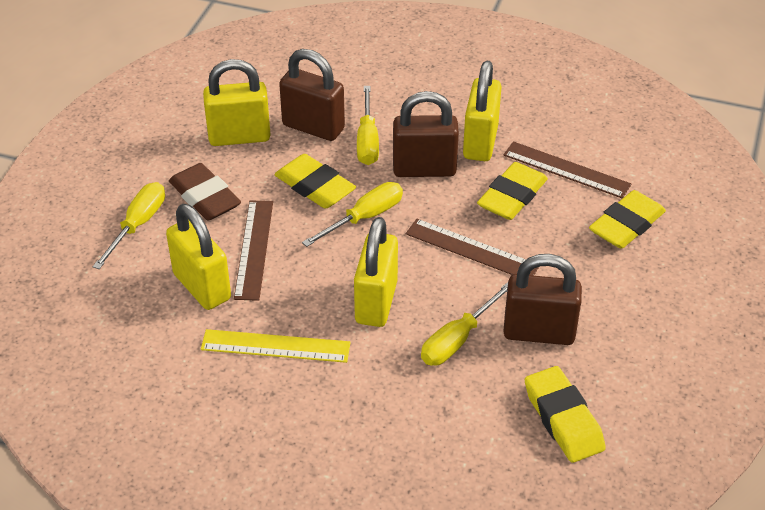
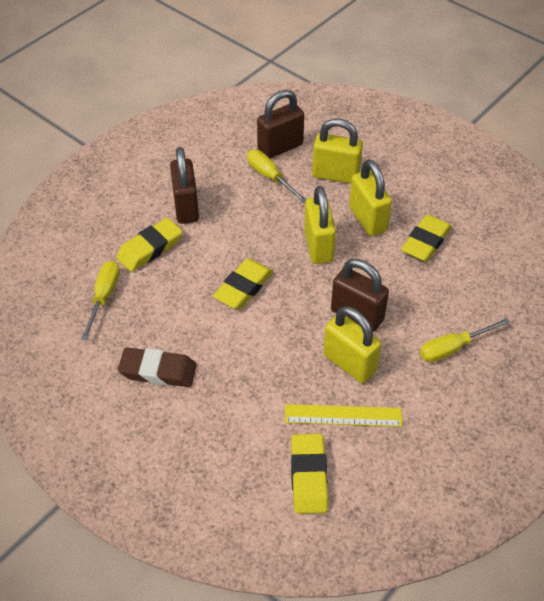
brown ruler: 3 -> 0
yellow screwdriver: 4 -> 3

